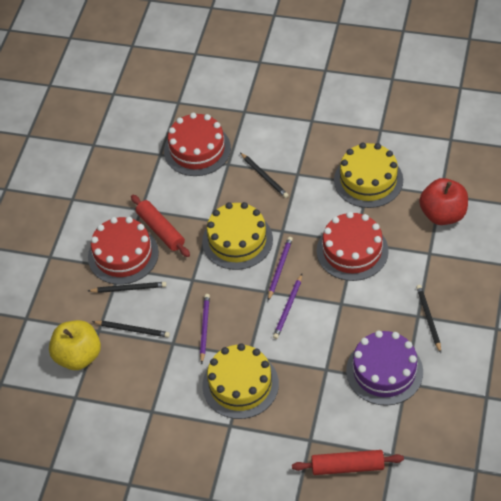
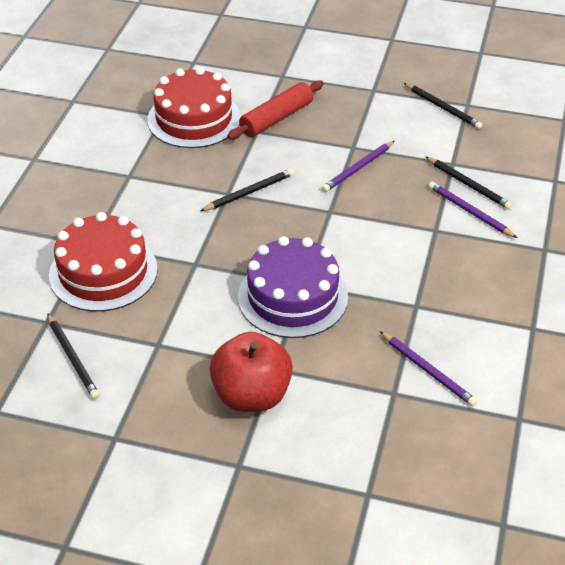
red cake: 3 -> 2
red rolling pin: 2 -> 1
yellow apple: 1 -> 0
yellow cake: 3 -> 0

